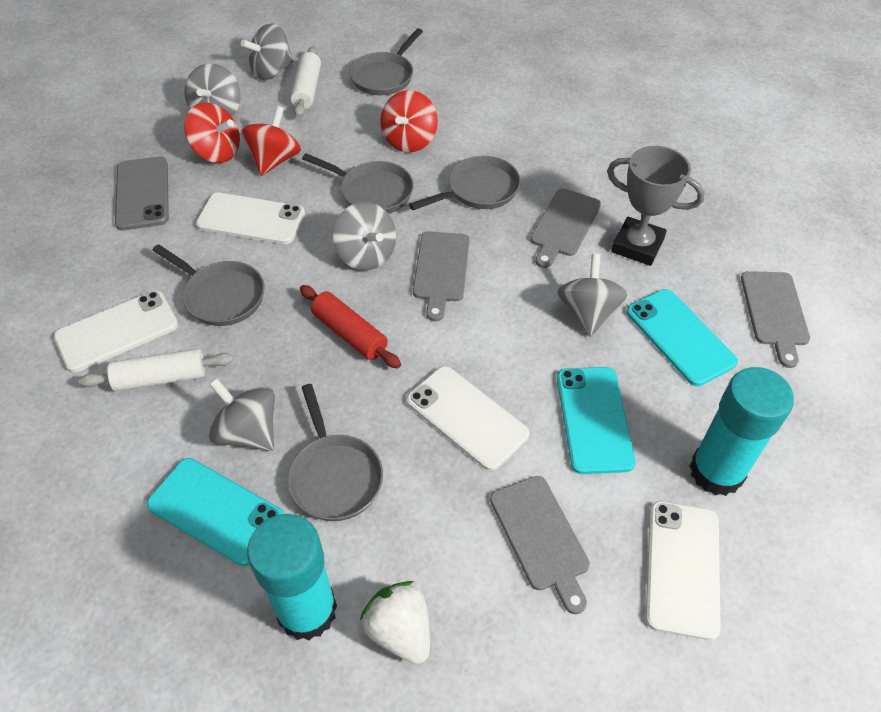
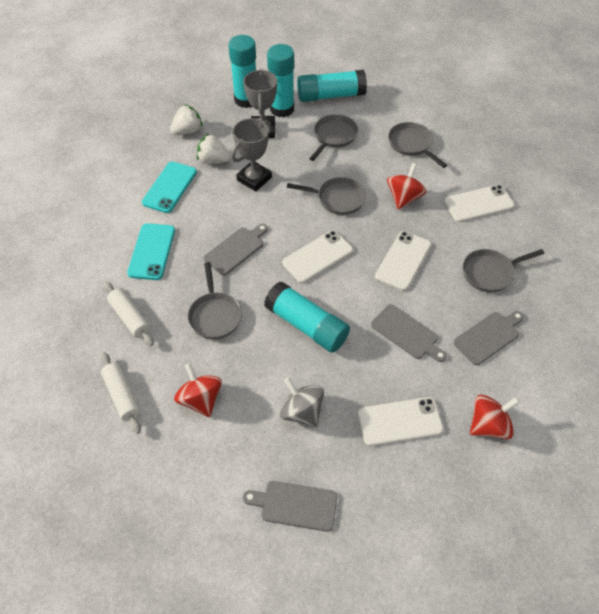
grey phone: 1 -> 0
grey spinning top: 5 -> 1
grey trophy: 1 -> 2
red rolling pin: 1 -> 0
turquoise glue stick: 2 -> 4
turquoise phone: 3 -> 2
white strawberry: 1 -> 2

